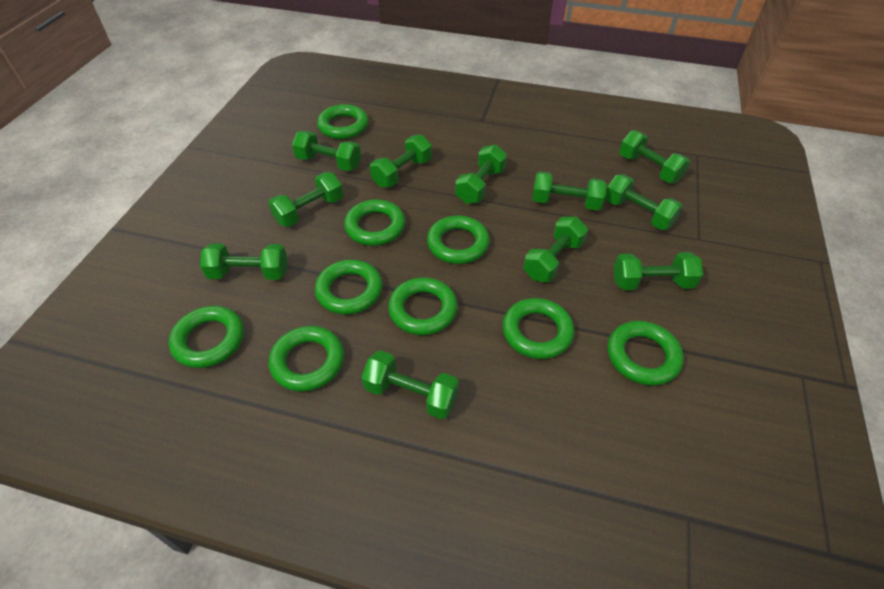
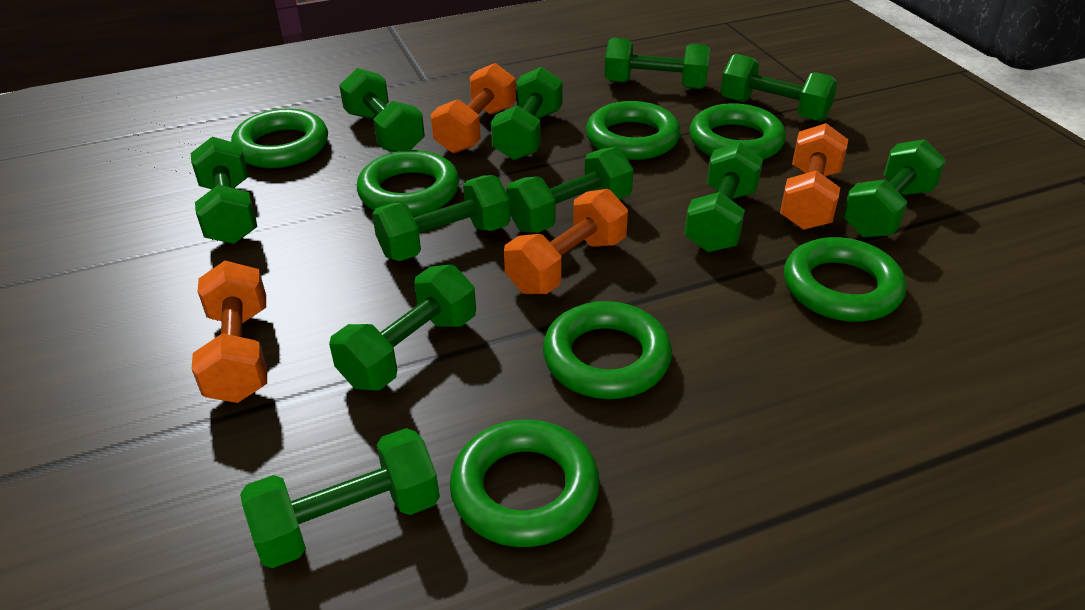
green ring: 9 -> 7
orange dumbbell: 0 -> 4

